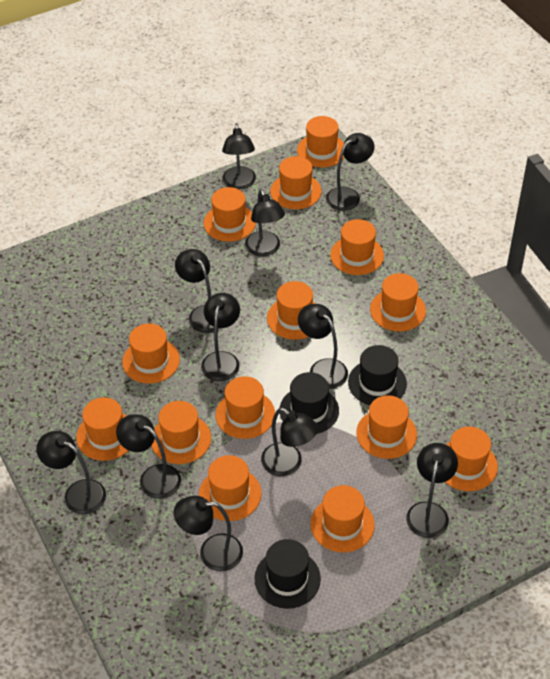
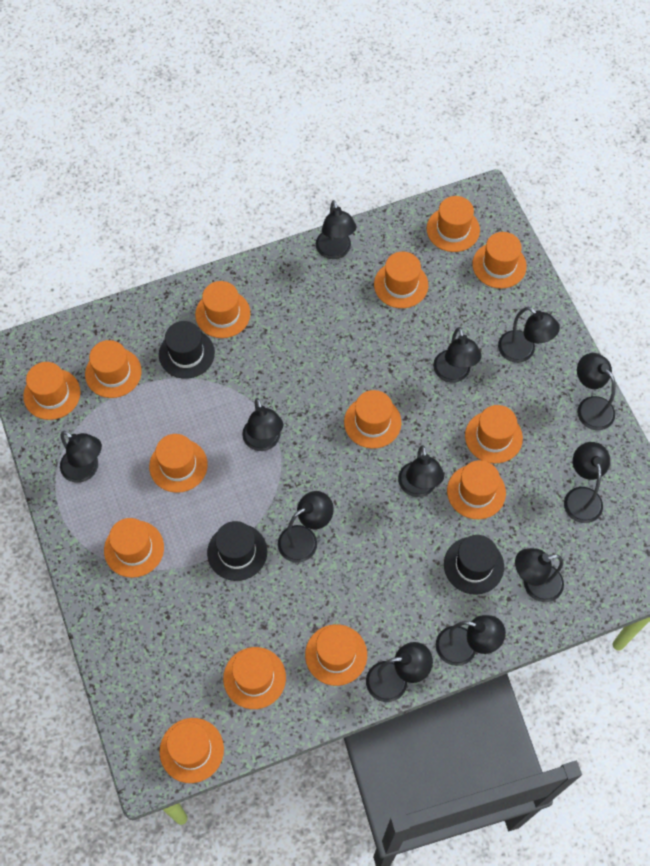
black lamp: 11 -> 12

